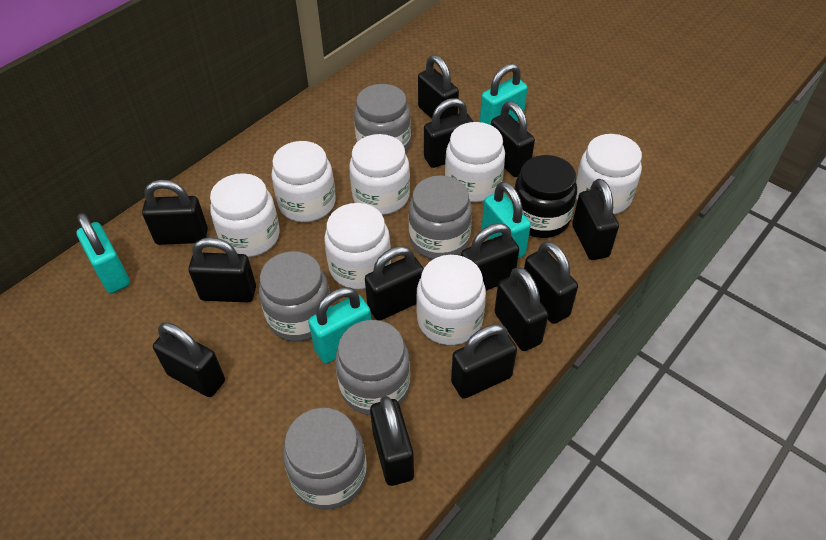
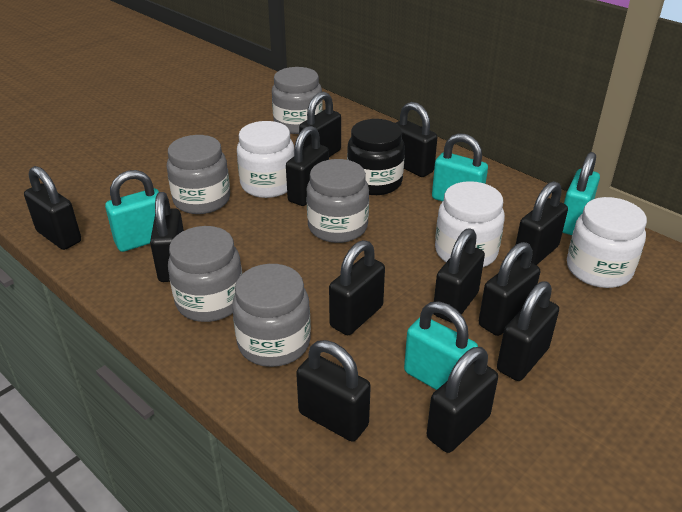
black padlock: 13 -> 12
white jar: 7 -> 3

